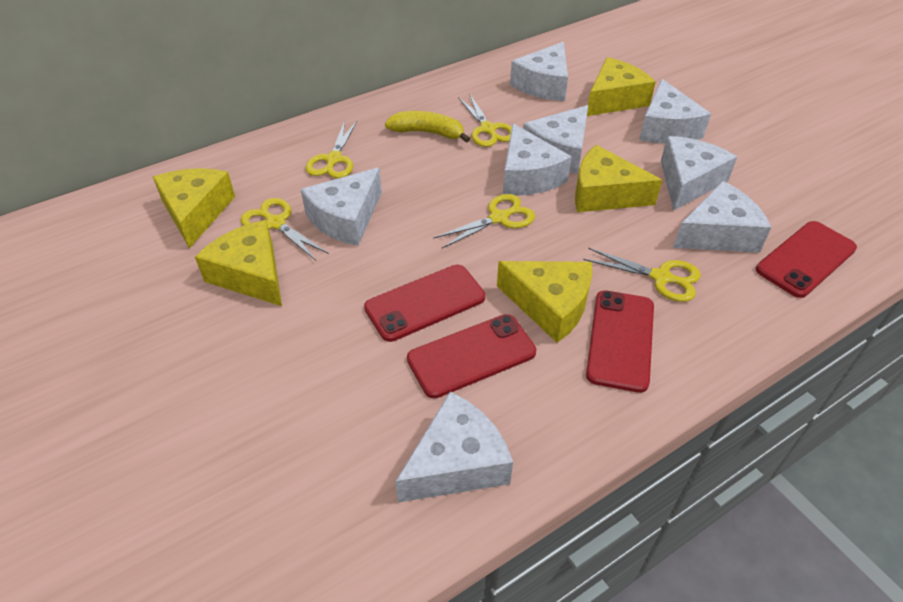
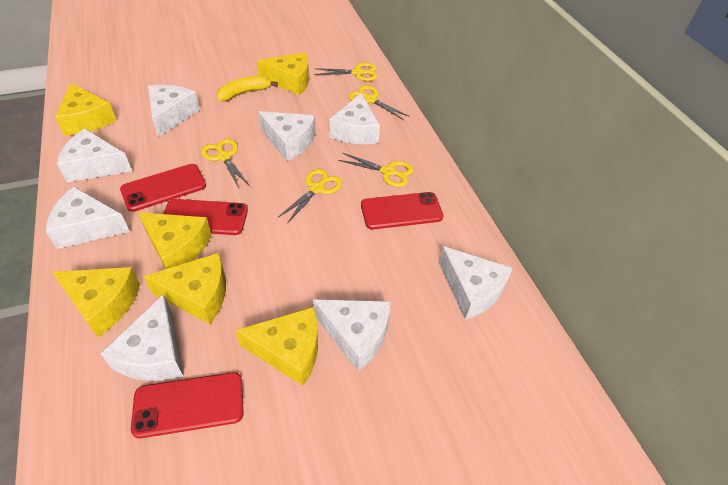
yellow cheese: 5 -> 6

